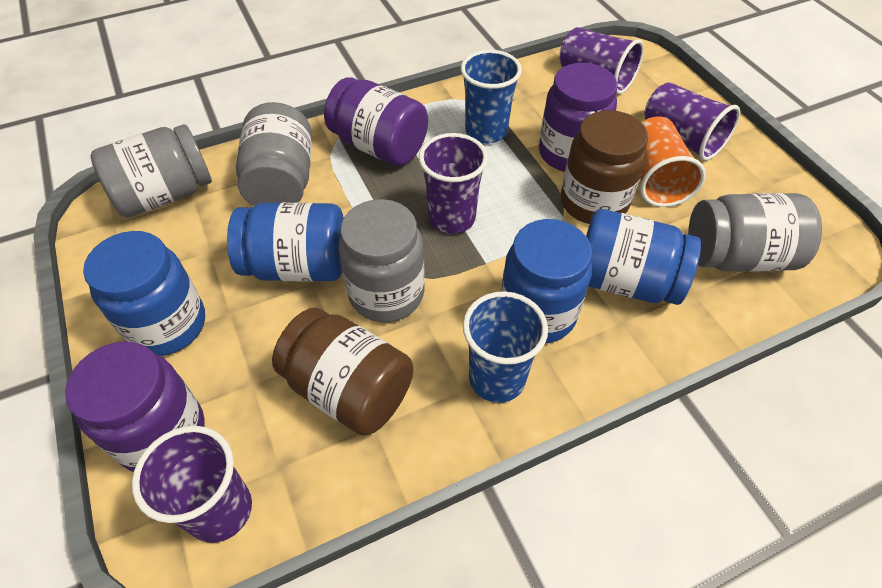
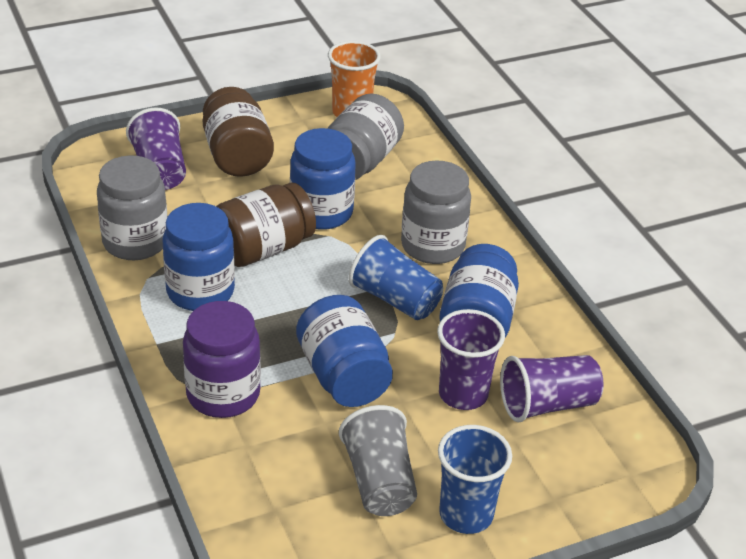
grey cup: 0 -> 1
grey jar: 4 -> 3
purple cup: 4 -> 3
purple jar: 3 -> 1

